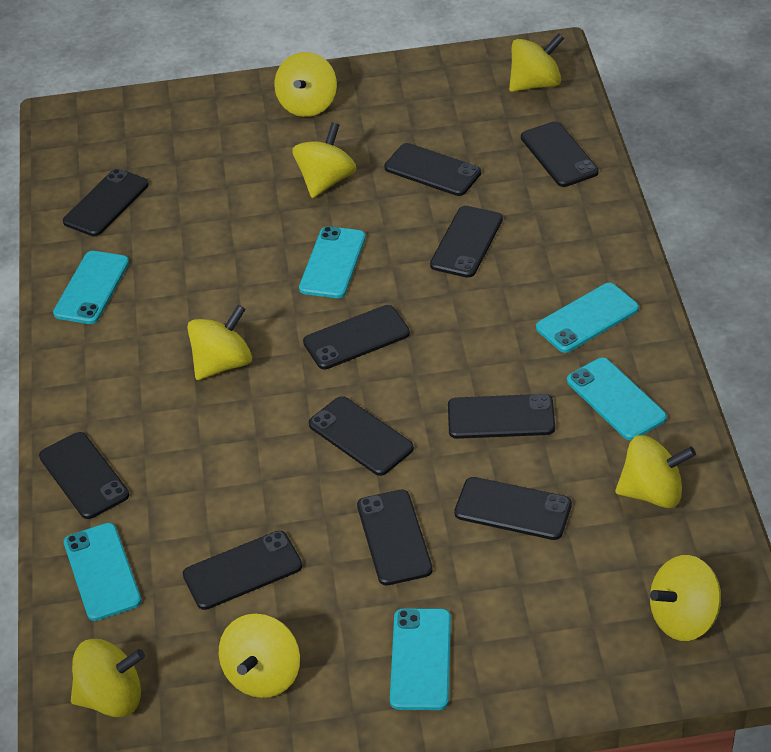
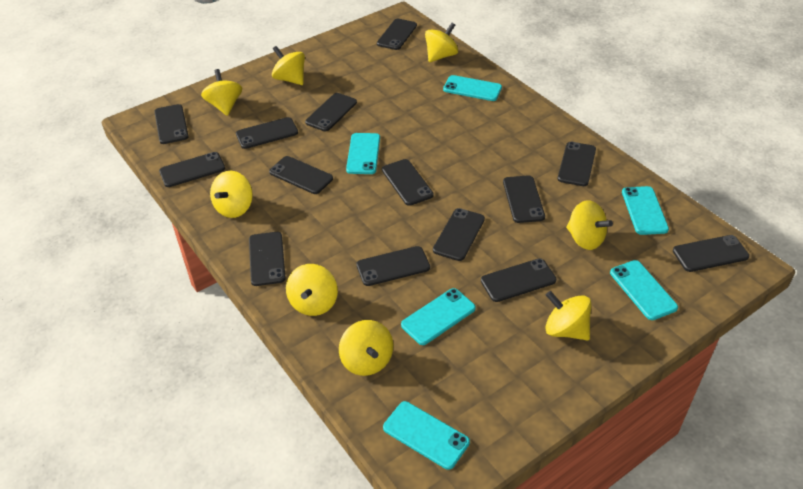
black phone: 11 -> 14

